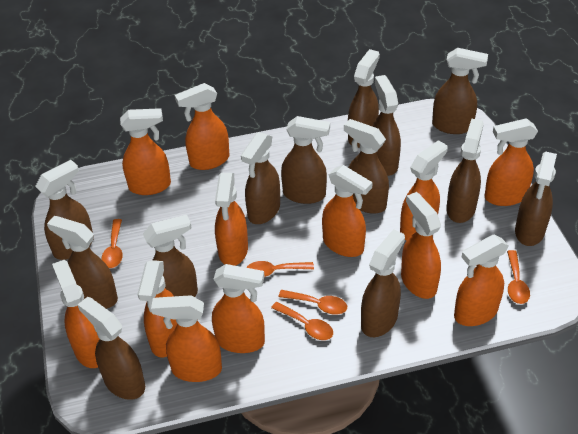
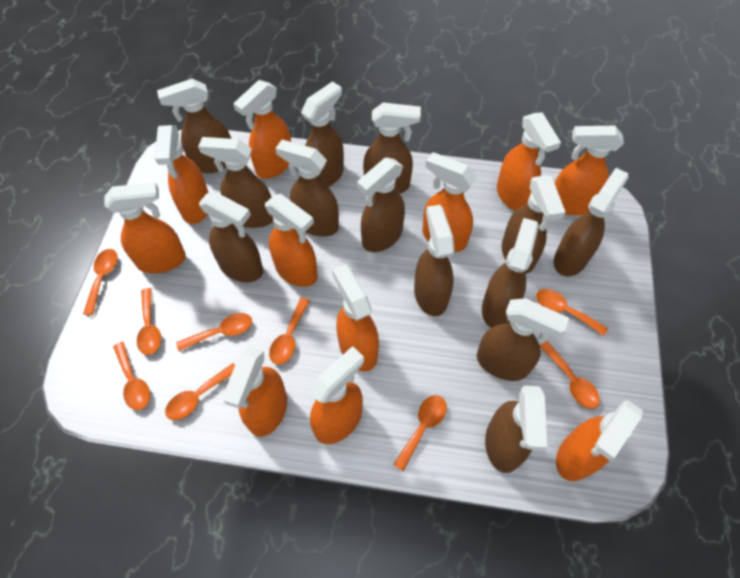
orange spoon: 5 -> 9
orange spray bottle: 12 -> 11

